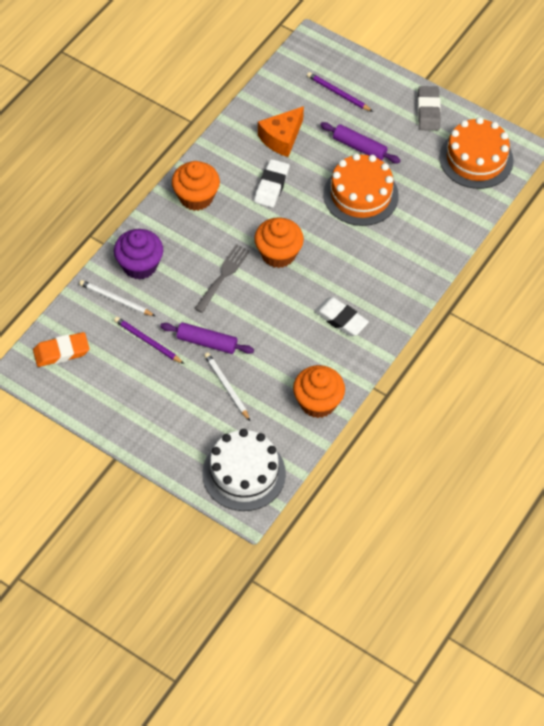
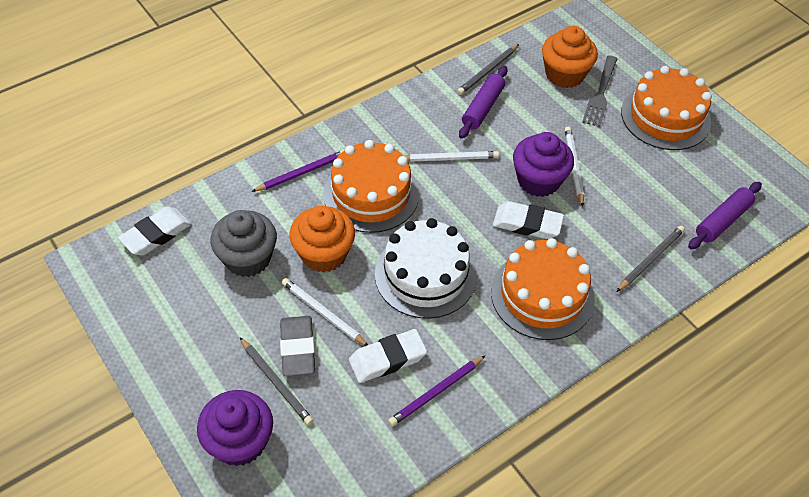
grey cupcake: 0 -> 1
grey pencil: 0 -> 3
orange cake: 2 -> 3
orange cheese: 1 -> 0
orange cupcake: 3 -> 2
orange eraser: 1 -> 0
purple cupcake: 1 -> 2
white eraser: 2 -> 3
white pencil: 2 -> 3

